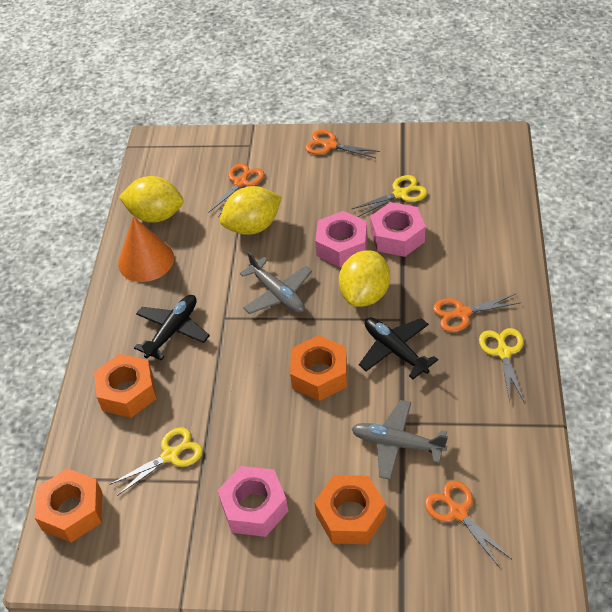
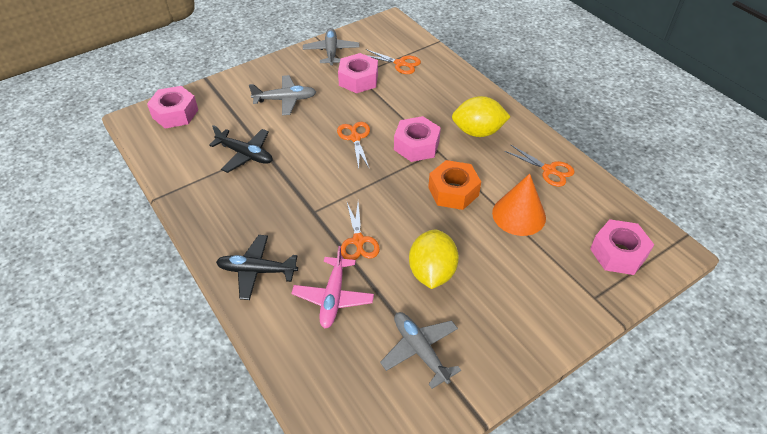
grey plane: 2 -> 3
orange nut: 4 -> 1
pink nut: 3 -> 4
pink plane: 0 -> 1
yellow lemon: 3 -> 2
yellow scissors: 3 -> 0

